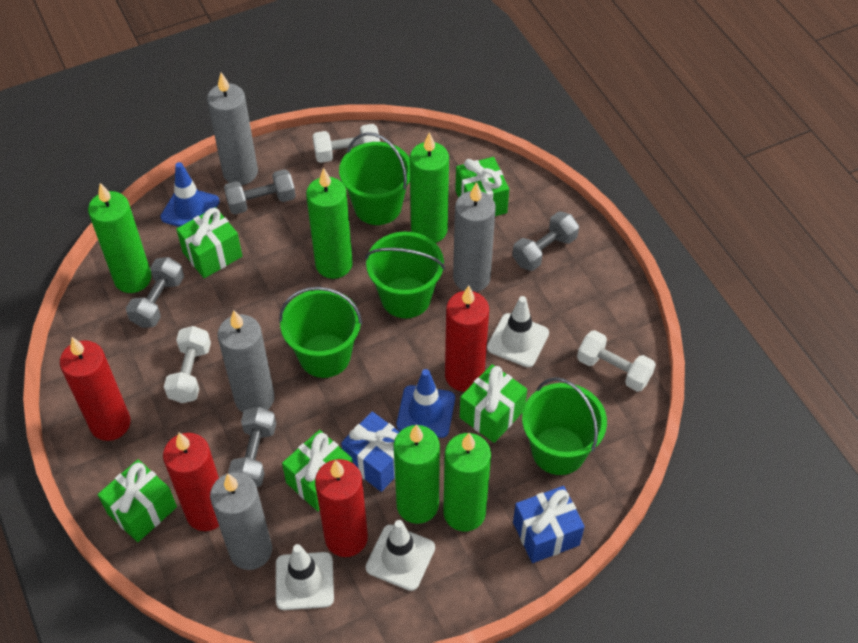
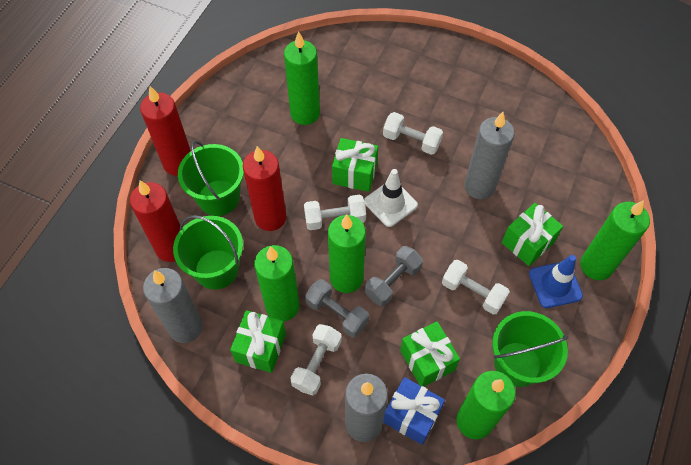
blue gift: 2 -> 1
blue traffic cone: 2 -> 1
green bucket: 4 -> 3
green gift: 5 -> 4
grey candle: 4 -> 3
grey dumbbell: 4 -> 2
red candle: 4 -> 3
white dumbbell: 3 -> 4
white traffic cone: 3 -> 1

